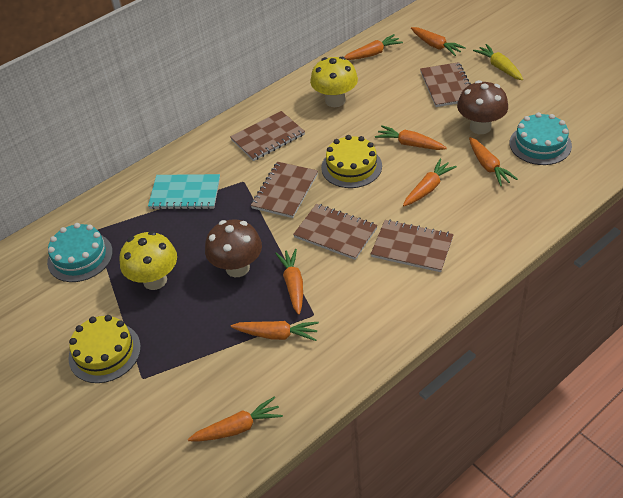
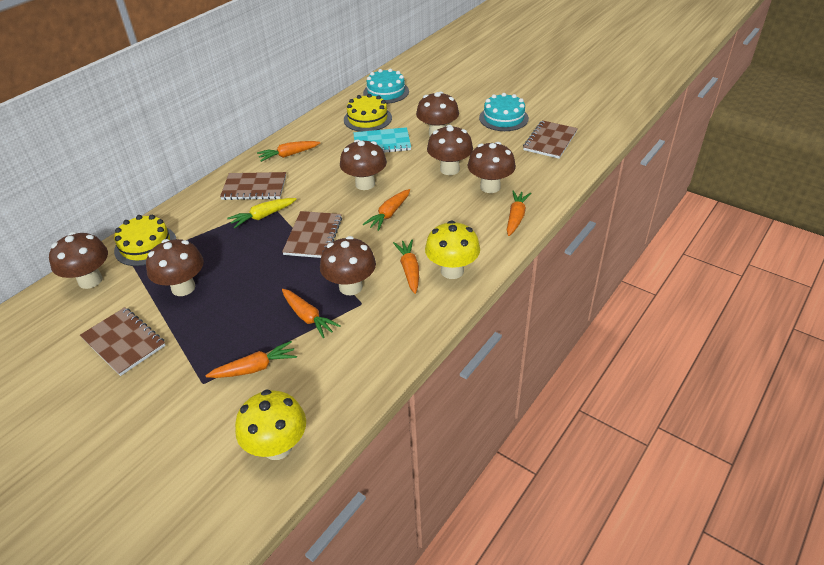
brown mushroom: 2 -> 7
brown notebook: 5 -> 4
orange carrot: 8 -> 6

